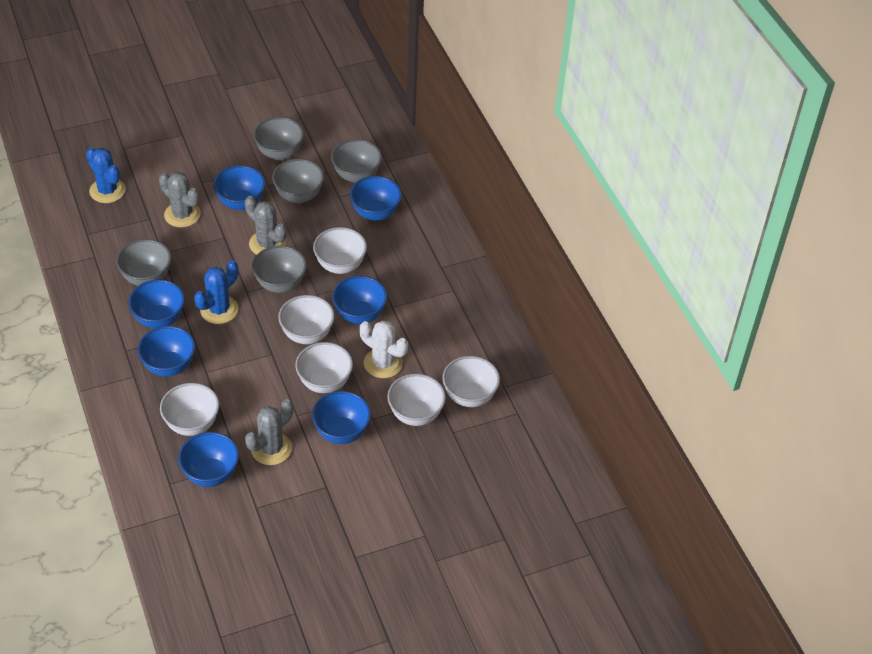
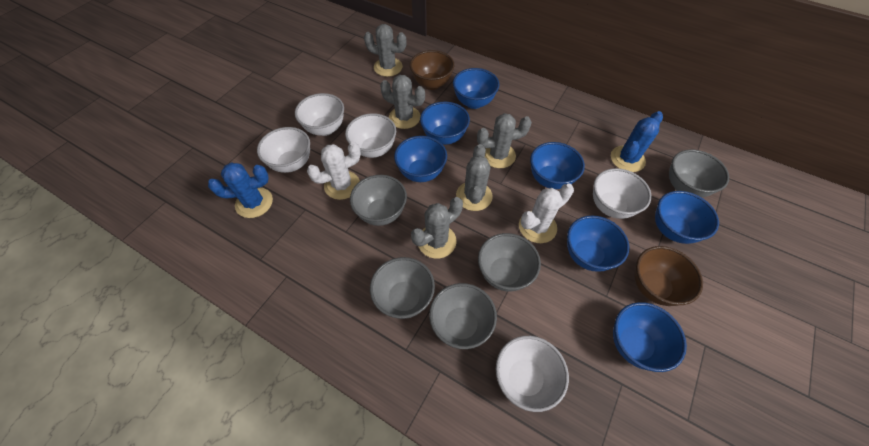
brown bowl: 0 -> 2
grey cactus: 3 -> 5
white bowl: 6 -> 5
white cactus: 1 -> 2

